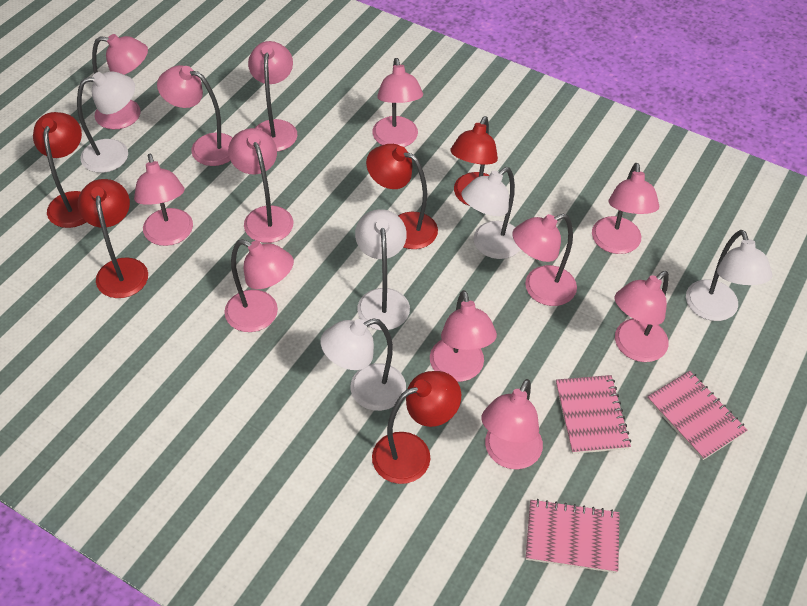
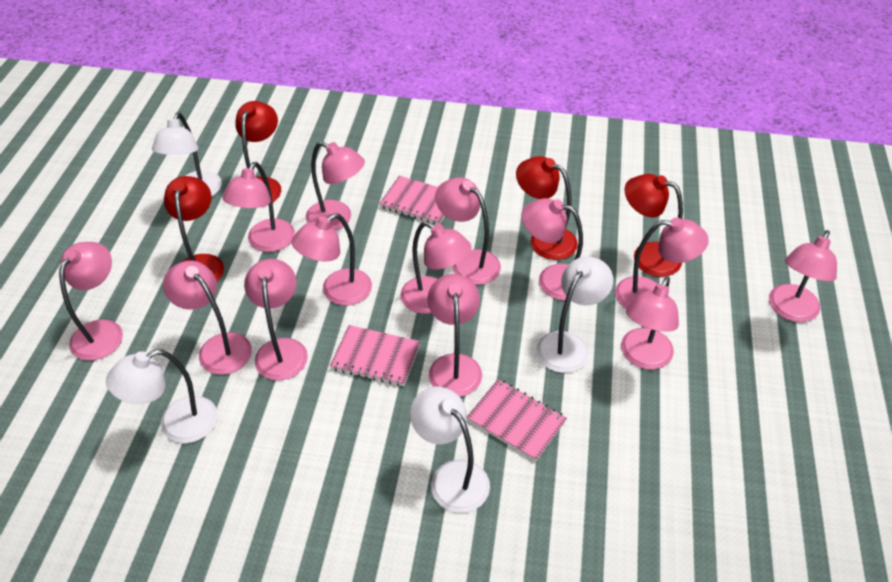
pink lamp: 12 -> 13
red lamp: 5 -> 4
white lamp: 5 -> 4

